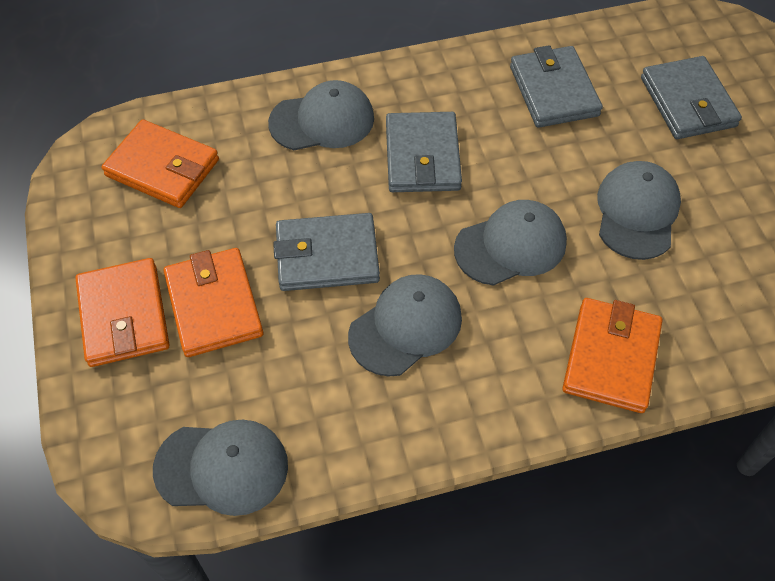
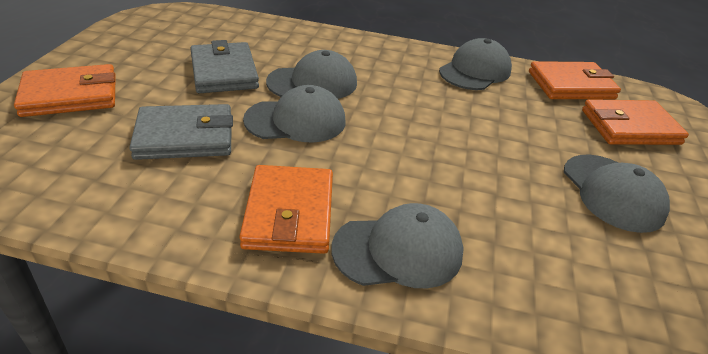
grey wallet: 4 -> 2

